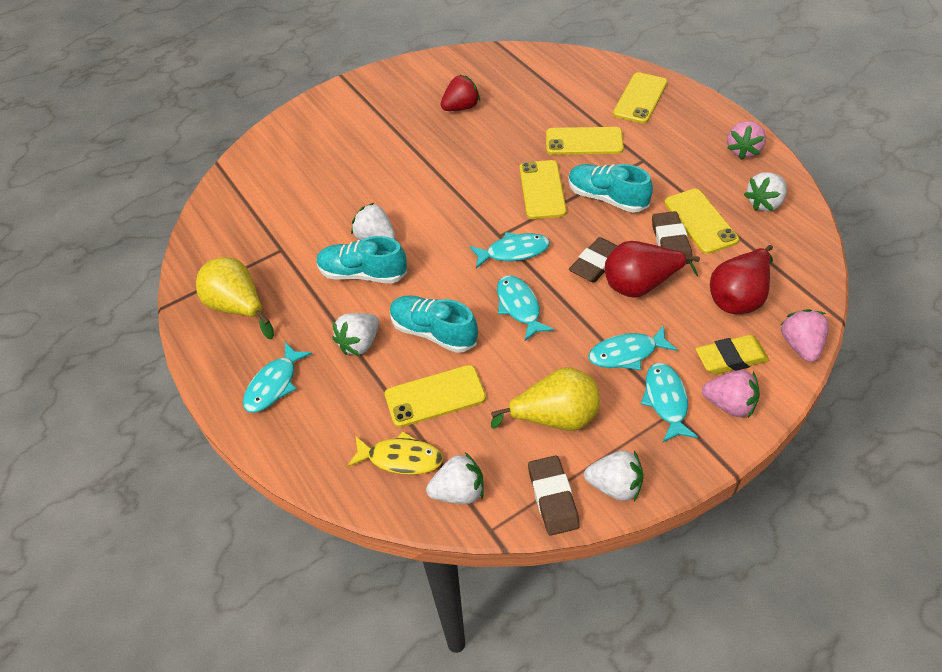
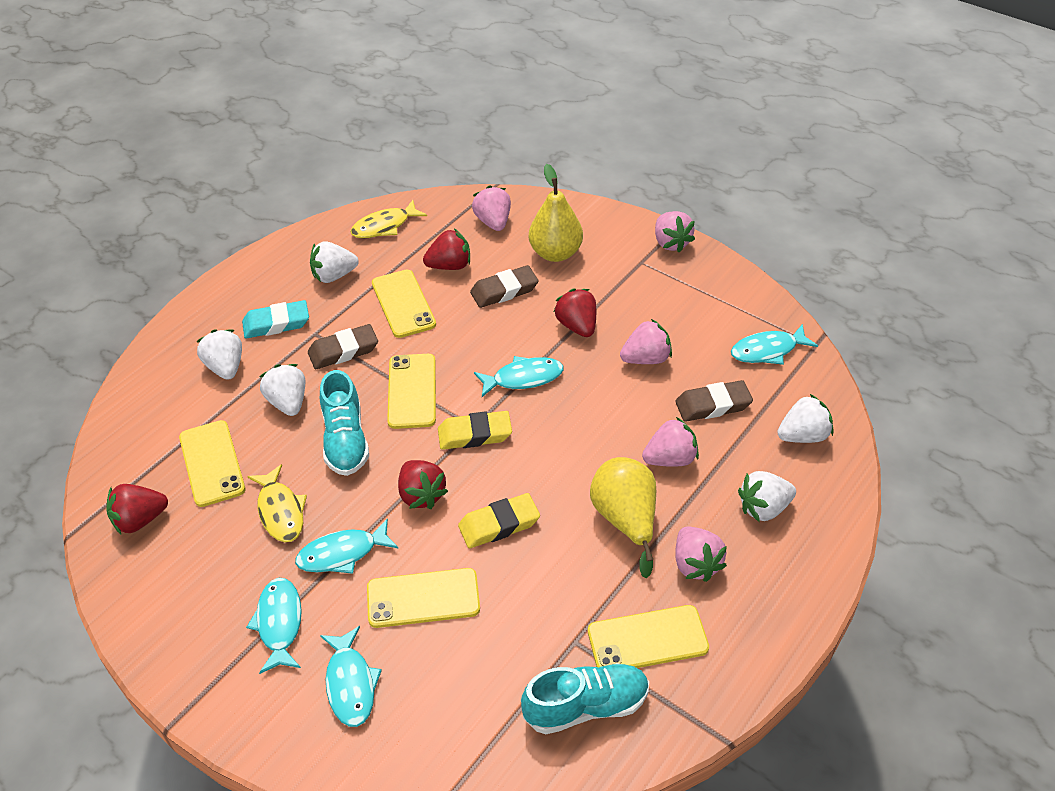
pink strawberry: 3 -> 5
red pear: 2 -> 0
red strawberry: 1 -> 4
turquoise eraser: 0 -> 1
turquoise shoe: 3 -> 2
yellow eraser: 1 -> 2
yellow fish: 1 -> 2

